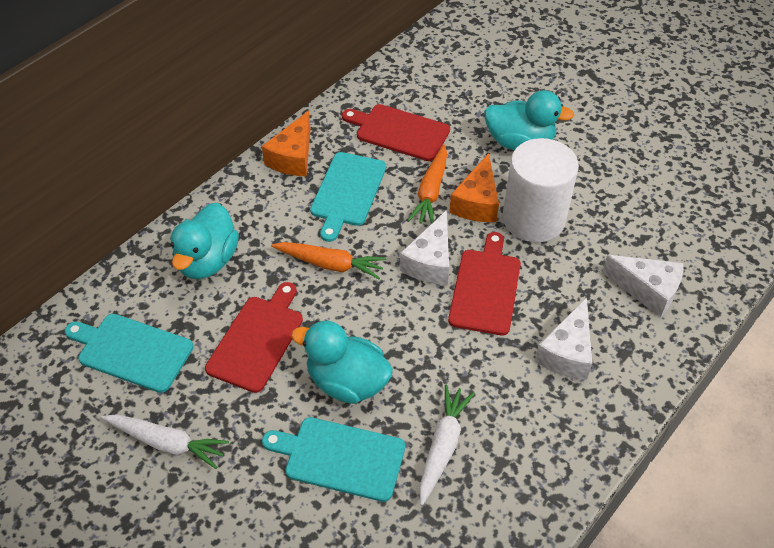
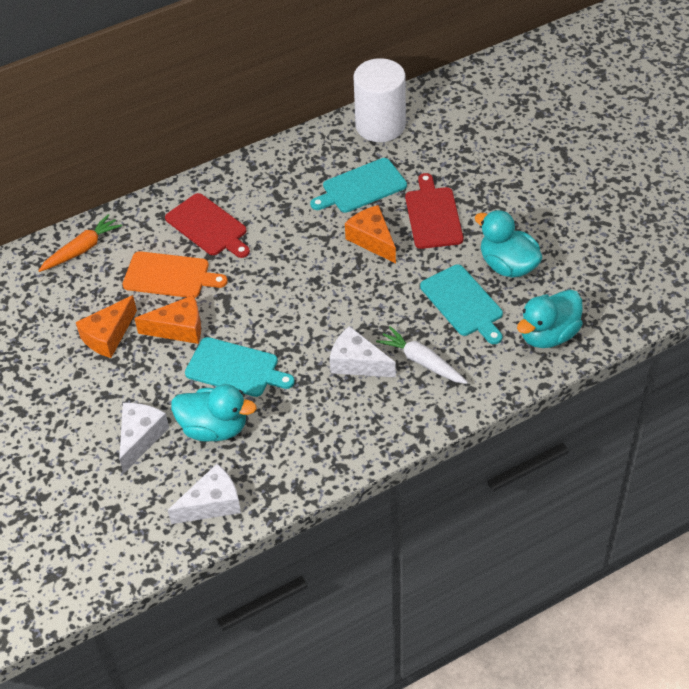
orange carrot: 2 -> 1
orange cheese: 2 -> 3
orange cutting board: 0 -> 1
red cutting board: 3 -> 2
white carrot: 2 -> 1

